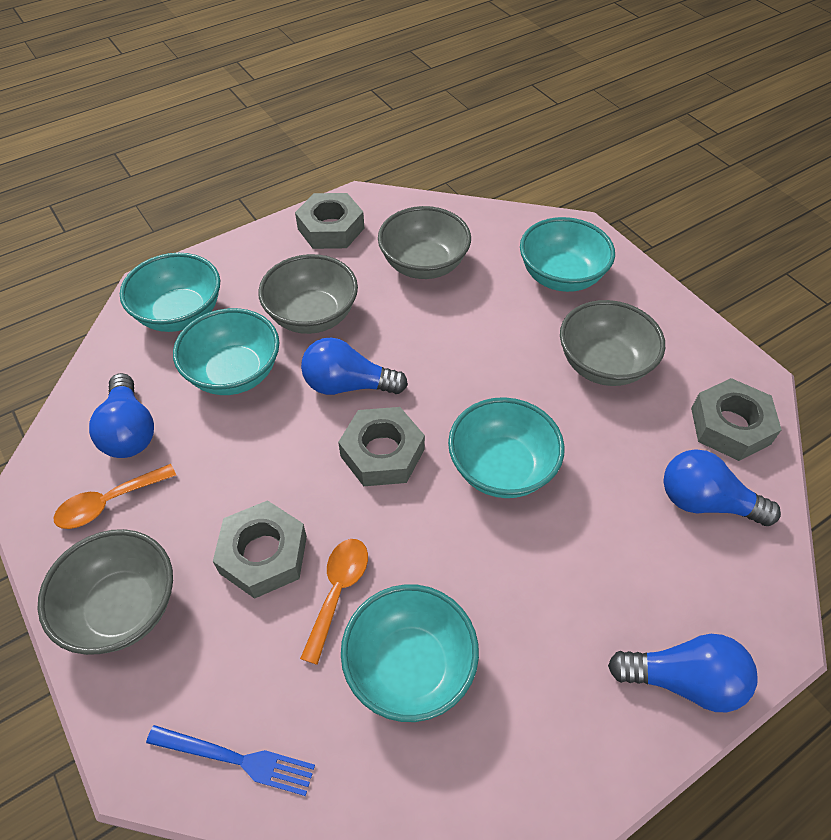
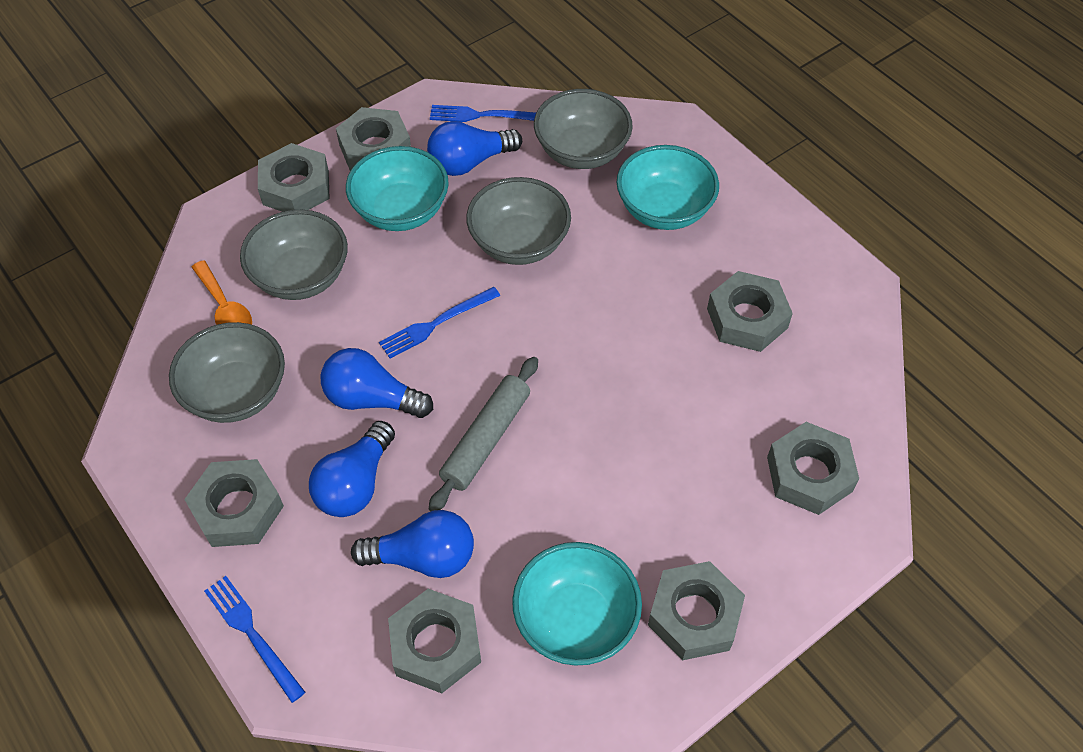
blue fork: 1 -> 3
grey nut: 4 -> 7
grey rolling pin: 0 -> 1
orange spoon: 2 -> 1
turquoise bowl: 5 -> 3

